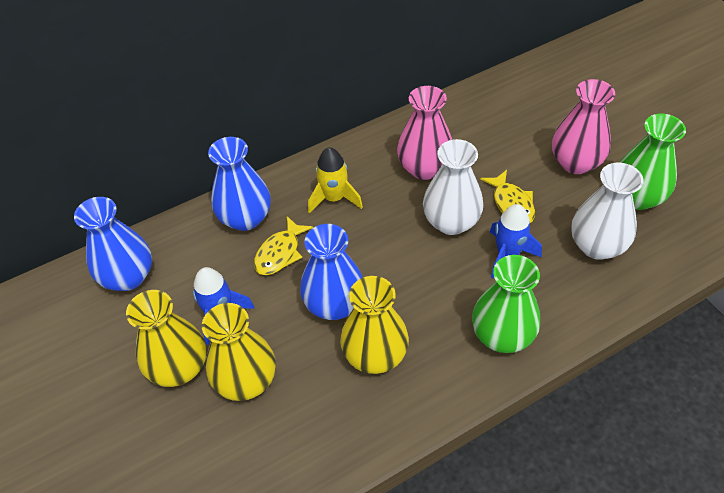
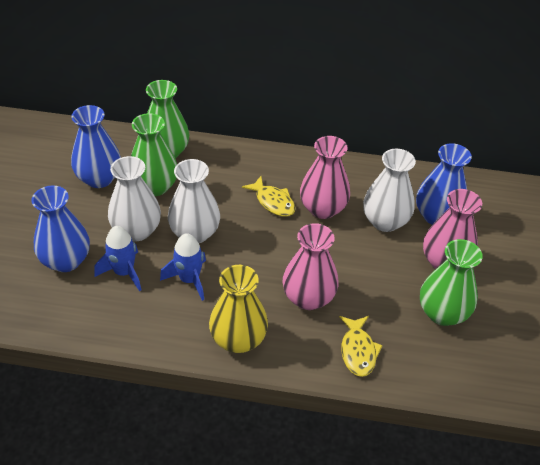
green vase: 2 -> 3
pink vase: 2 -> 3
white vase: 2 -> 3
yellow rocket: 1 -> 0
yellow vase: 3 -> 1

